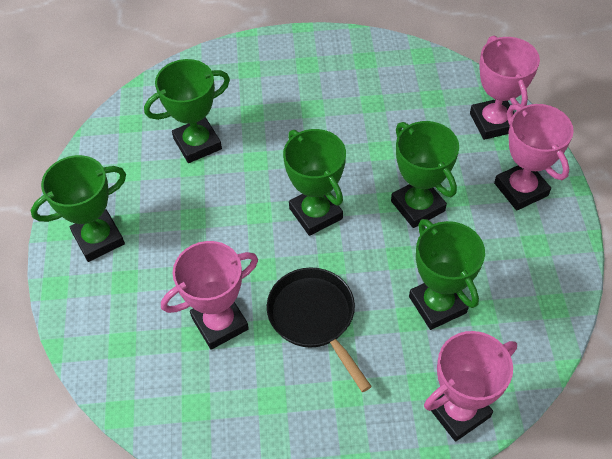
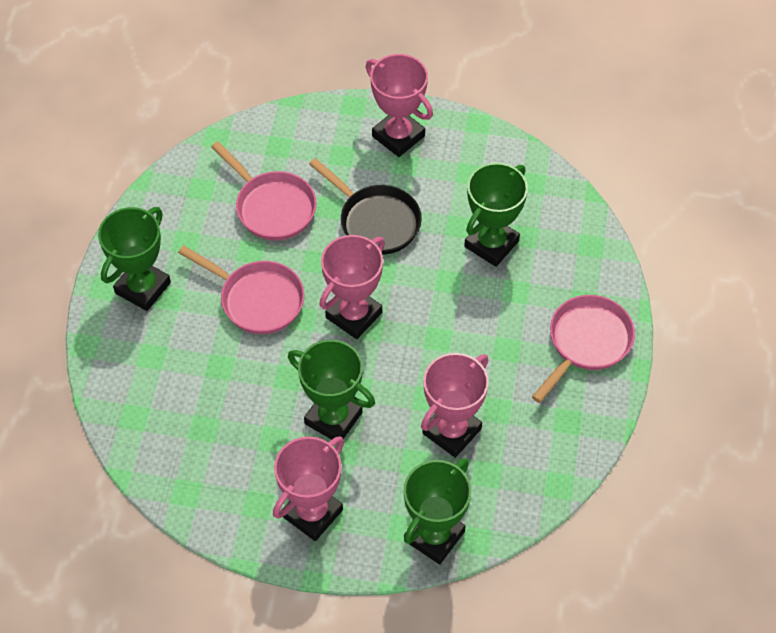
green trophy: 5 -> 4
pink pan: 0 -> 3

